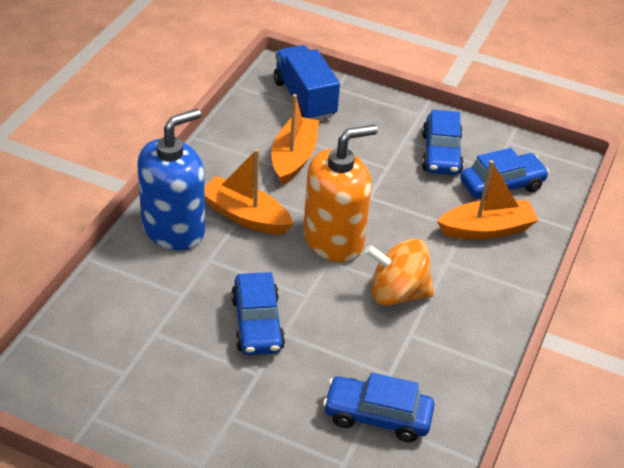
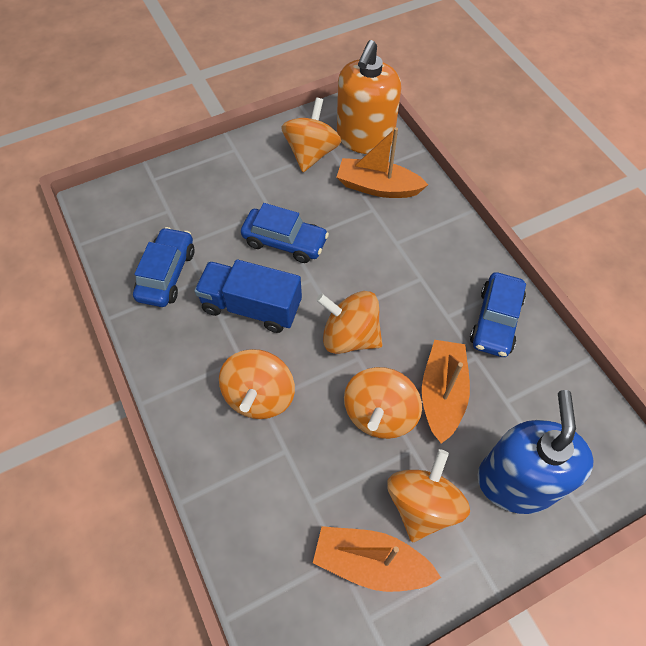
blue car: 4 -> 3
orange spinning top: 1 -> 5

